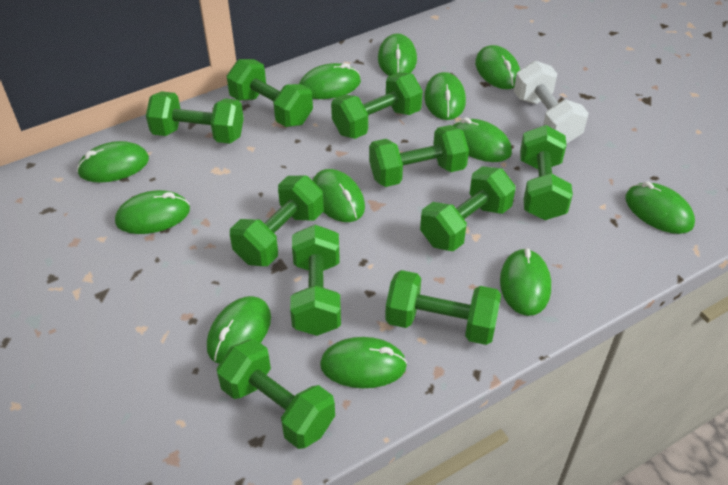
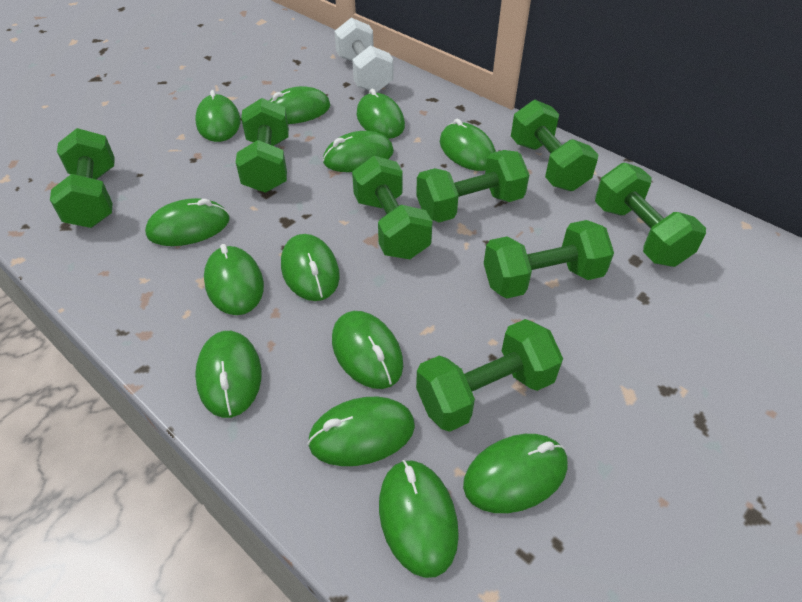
green dumbbell: 10 -> 8
green mouse: 12 -> 13

